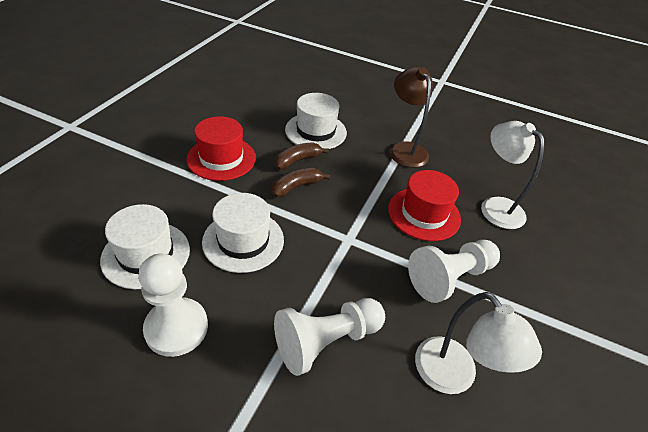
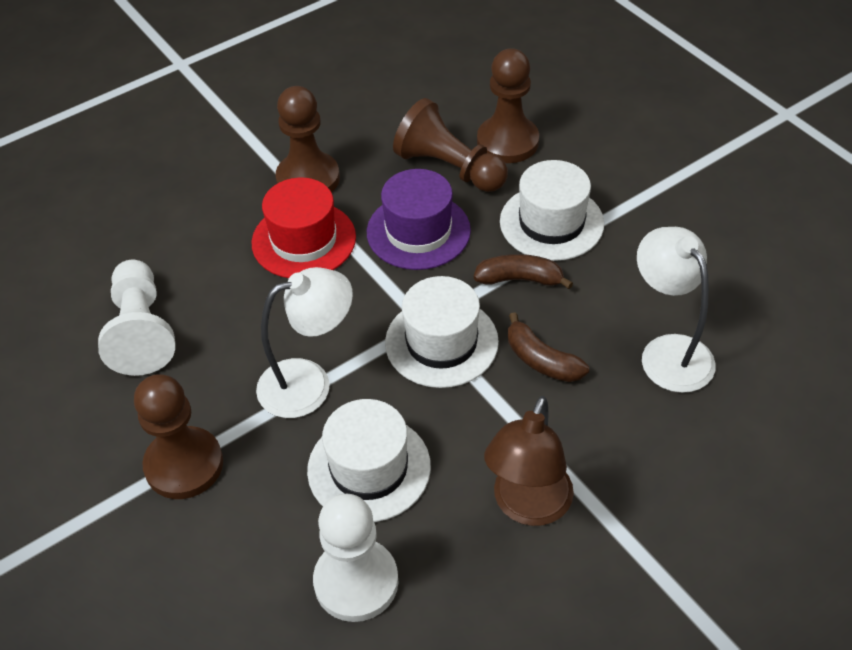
brown pawn: 0 -> 4
purple hat: 0 -> 1
red hat: 2 -> 1
white pawn: 3 -> 2

